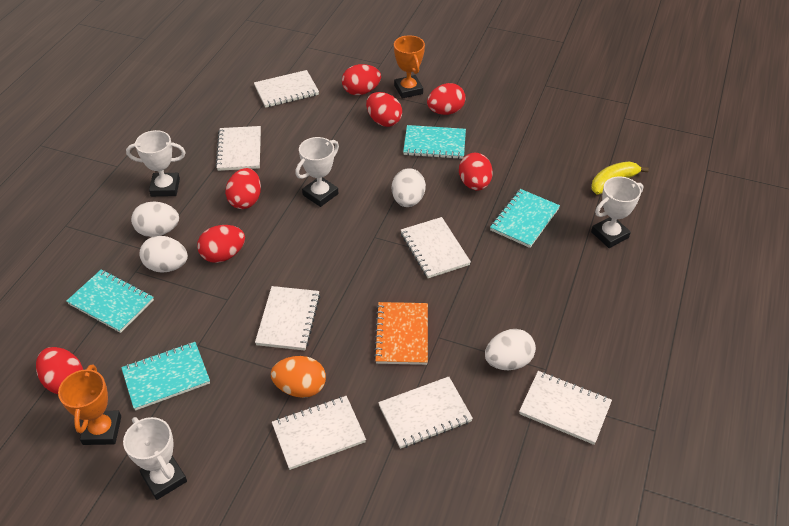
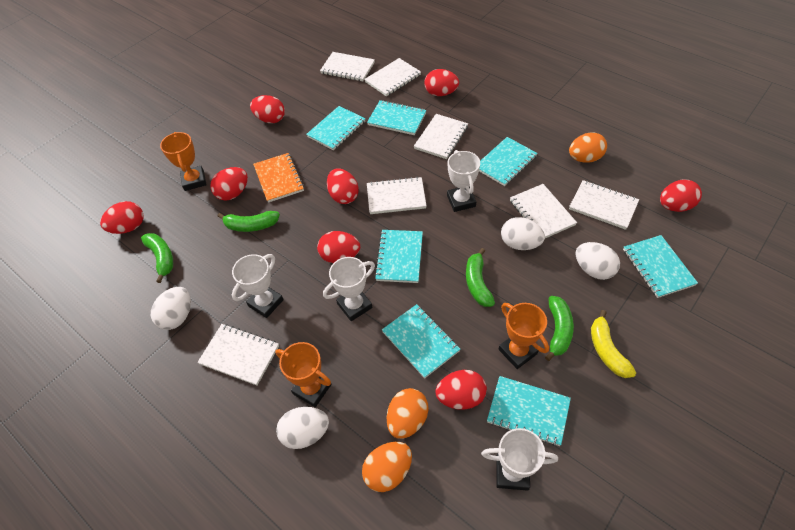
green banana: 0 -> 4
orange egg: 1 -> 3
orange trophy: 2 -> 3
red egg: 7 -> 8
turquoise notebook: 4 -> 7

